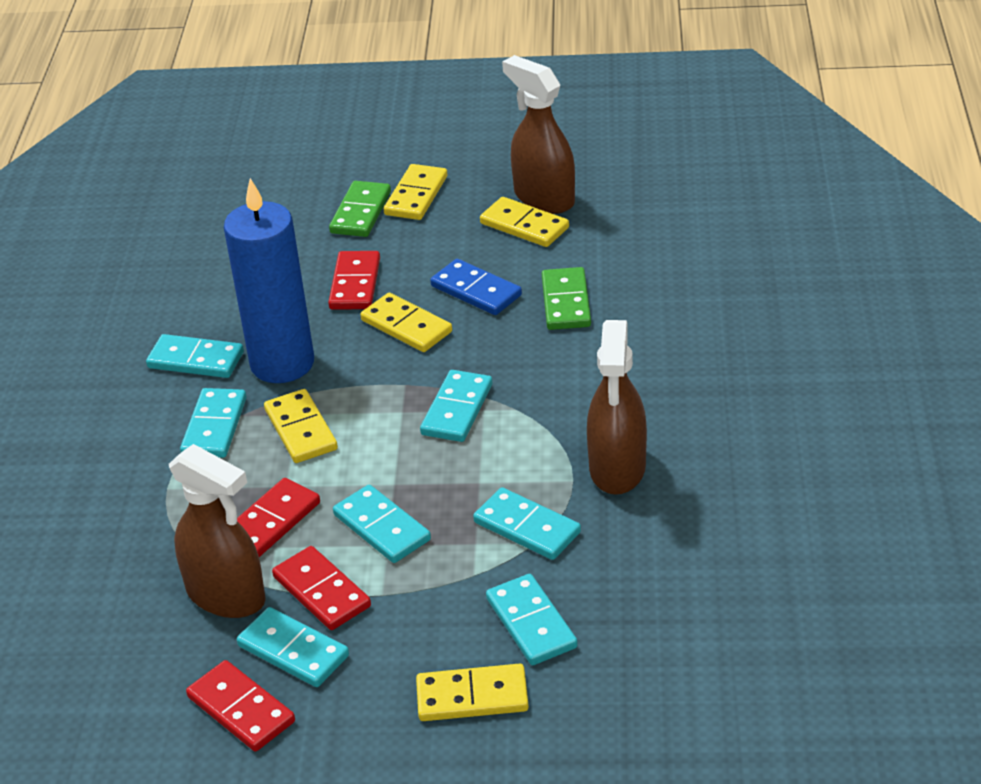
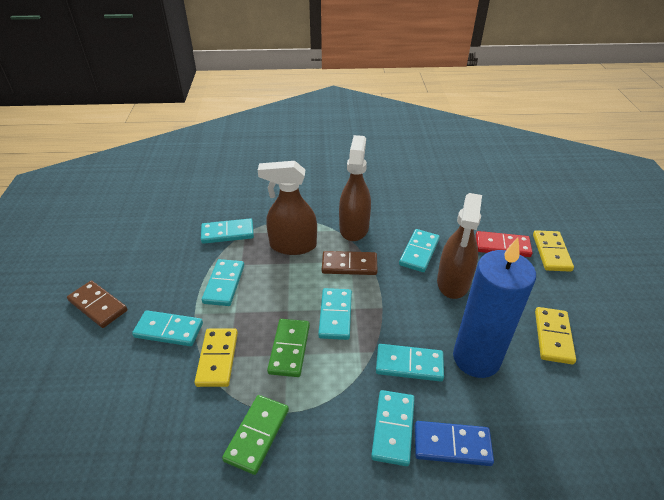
brown domino: 0 -> 2
red domino: 4 -> 1
yellow domino: 5 -> 3

